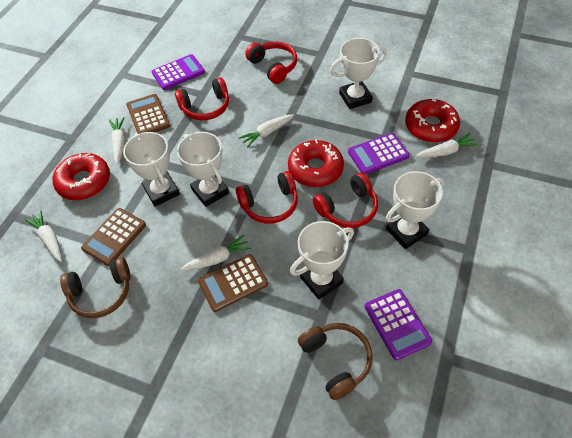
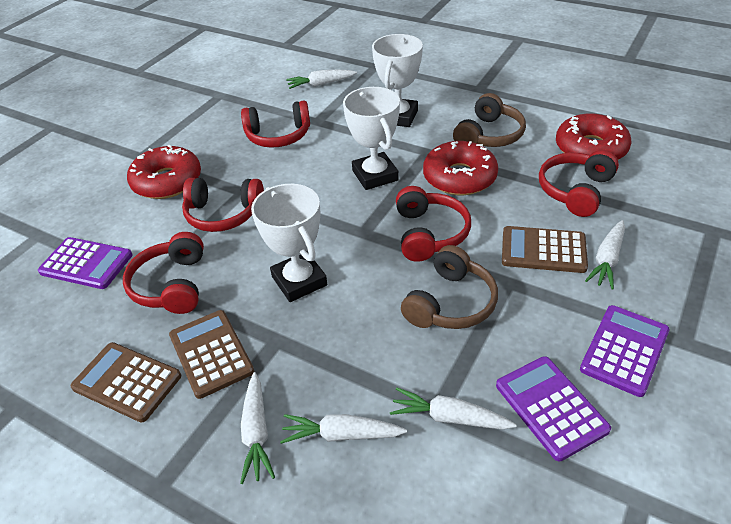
red headphones: 4 -> 5
white trophy: 5 -> 3

